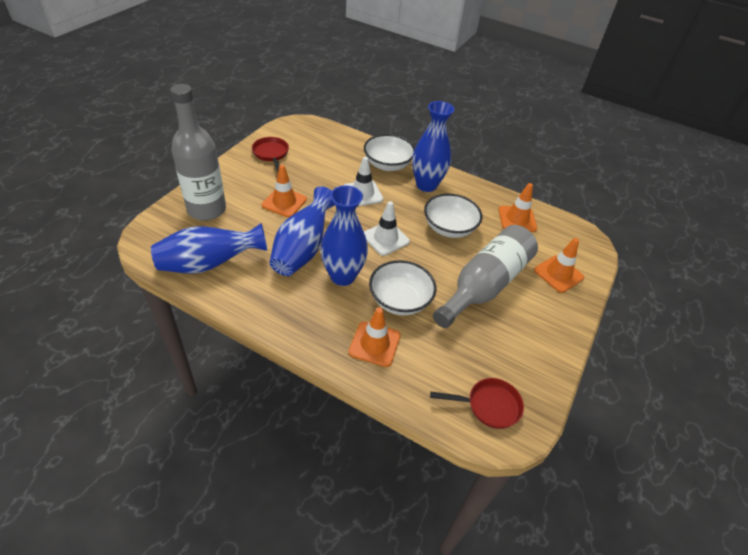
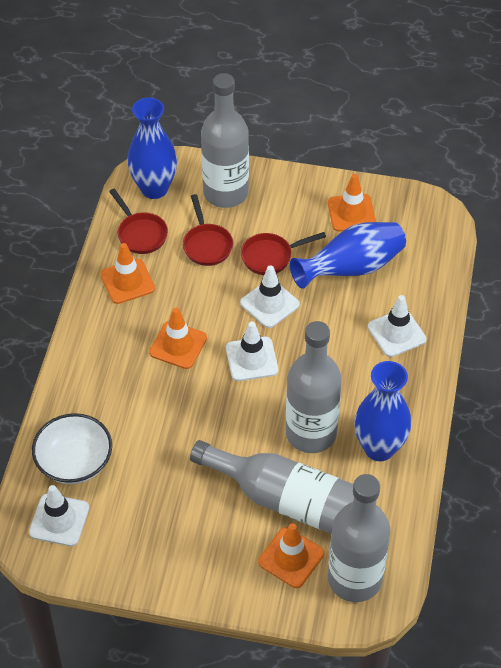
blue vase: 4 -> 3
grey bottle: 2 -> 4
red pan: 2 -> 3
white bowl: 3 -> 1
white traffic cone: 2 -> 4

